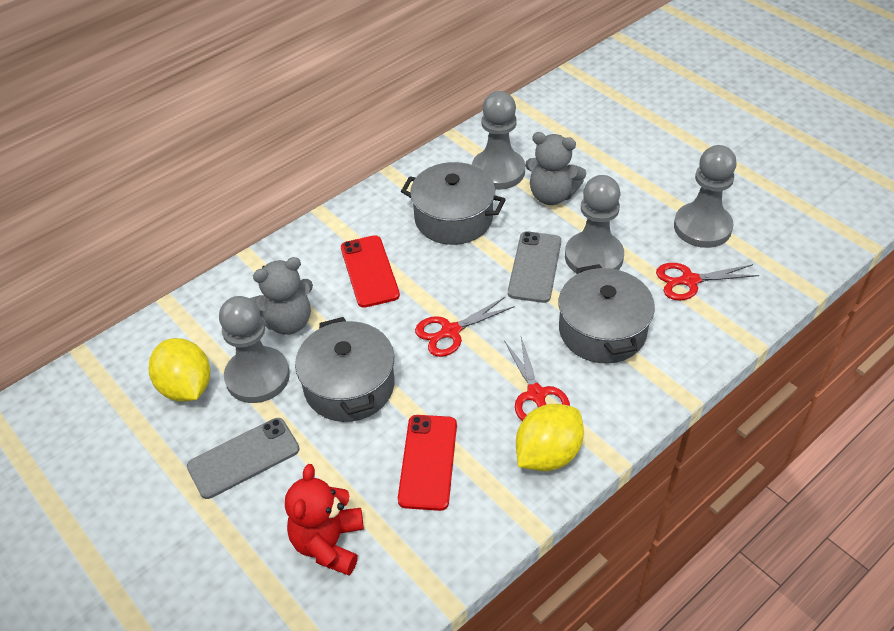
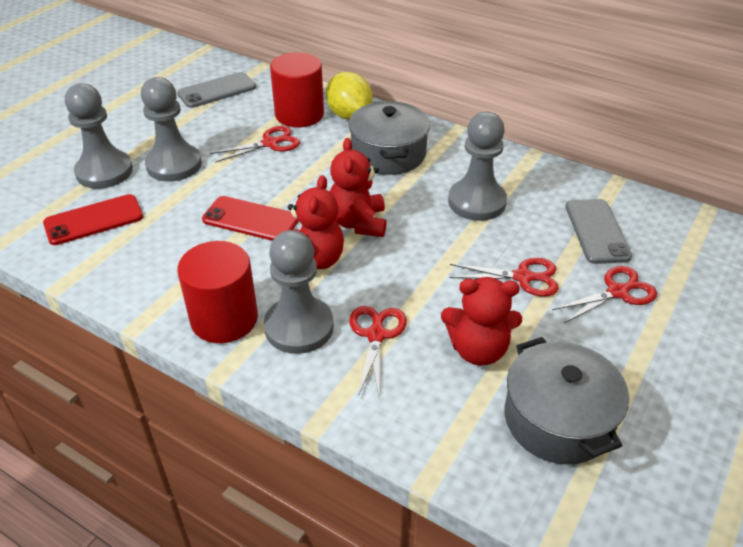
grey pot: 3 -> 2
grey teddy bear: 2 -> 0
red cylinder: 0 -> 2
red scissors: 3 -> 4
red teddy bear: 1 -> 3
yellow lemon: 2 -> 1

